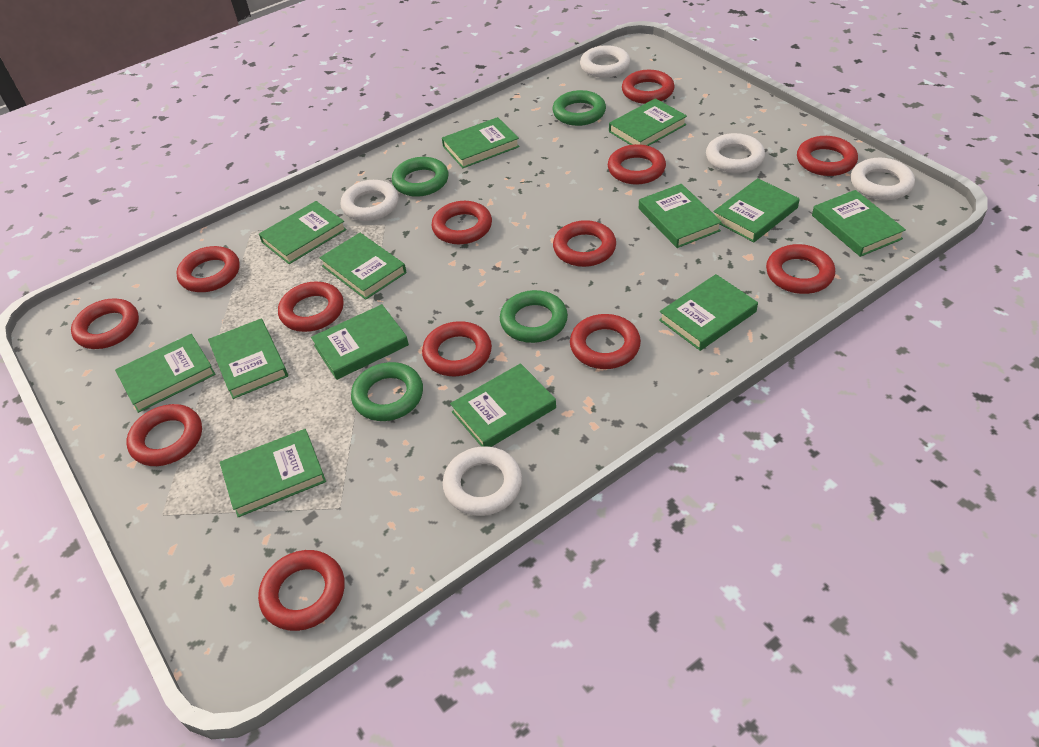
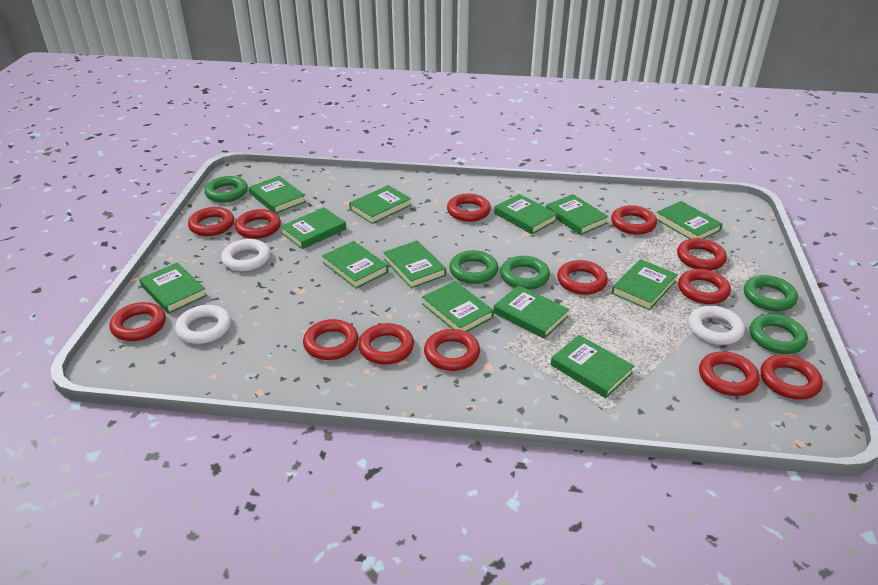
green ring: 4 -> 5
white ring: 5 -> 3

